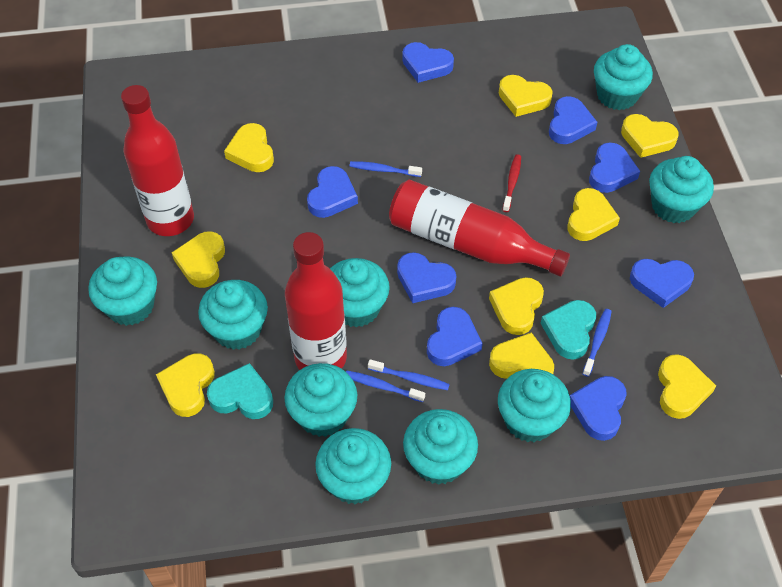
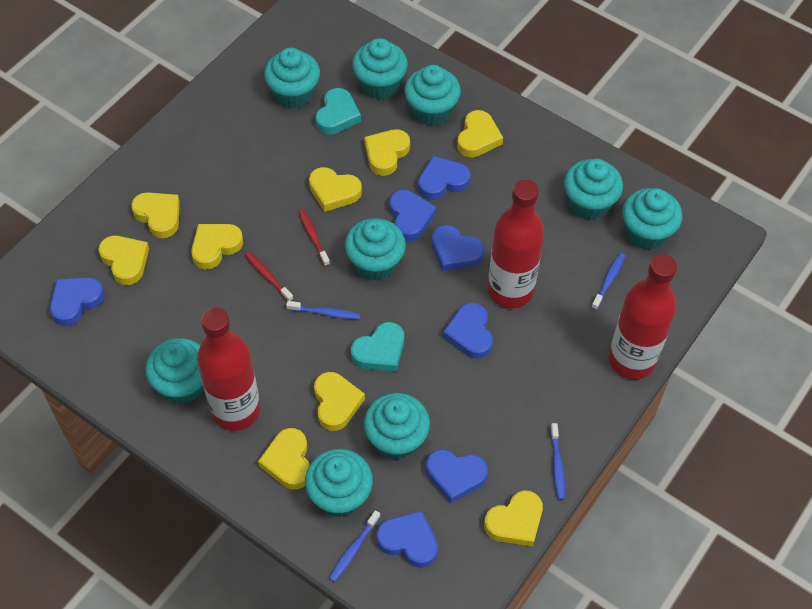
blue heart: 8 -> 7
red toothbrush: 1 -> 2

